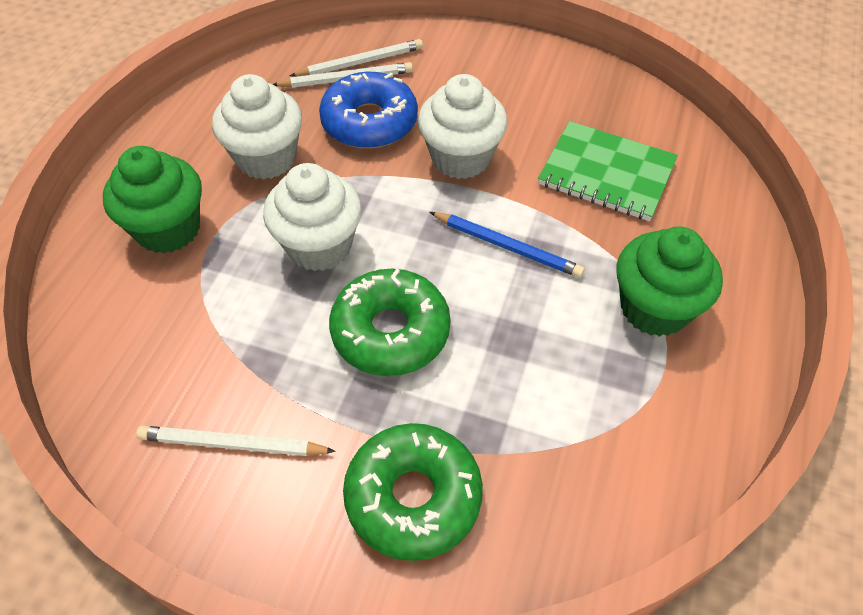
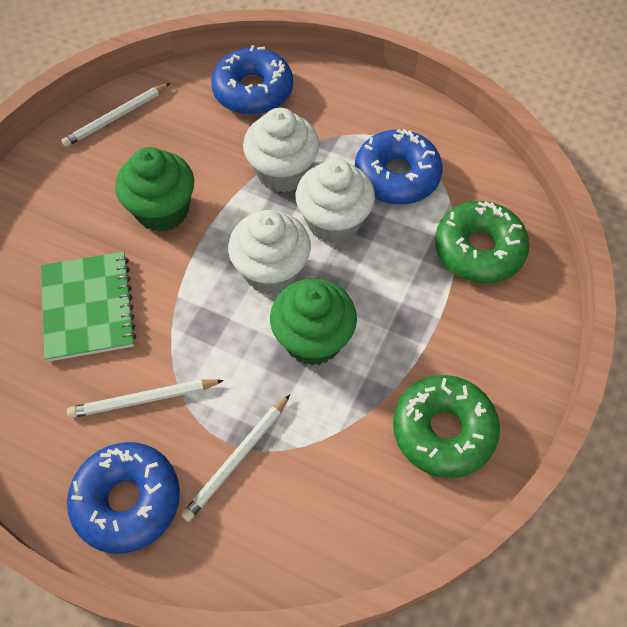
blue donut: 1 -> 3
blue pencil: 1 -> 0

